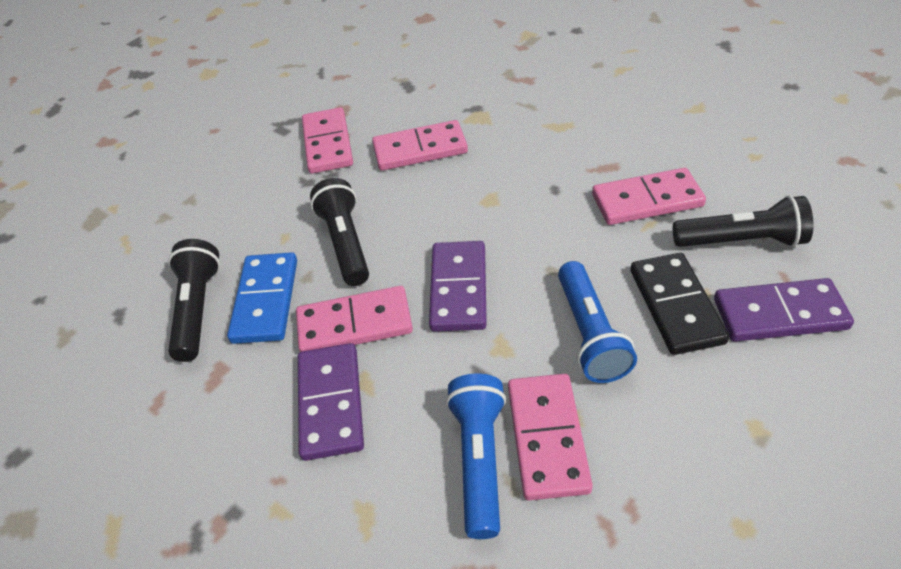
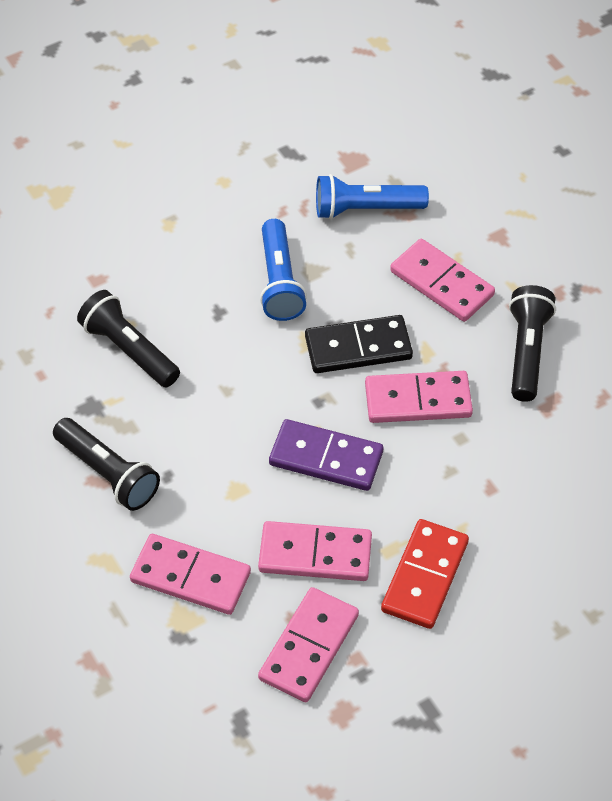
blue domino: 1 -> 0
purple domino: 3 -> 1
red domino: 0 -> 1

